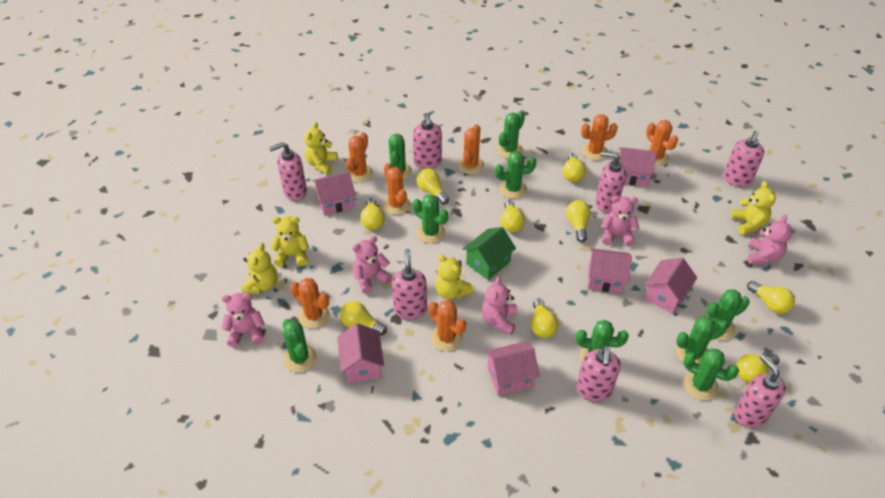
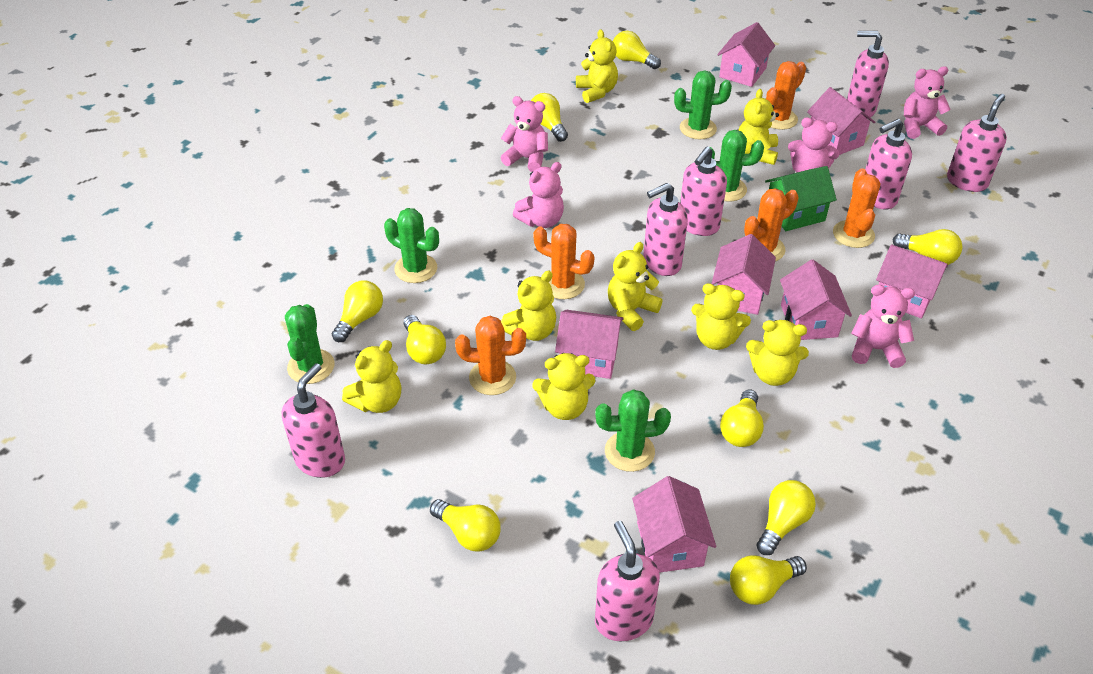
green cactus: 9 -> 5
orange cactus: 7 -> 5
pink house: 6 -> 7
yellow teddy bear: 5 -> 8

